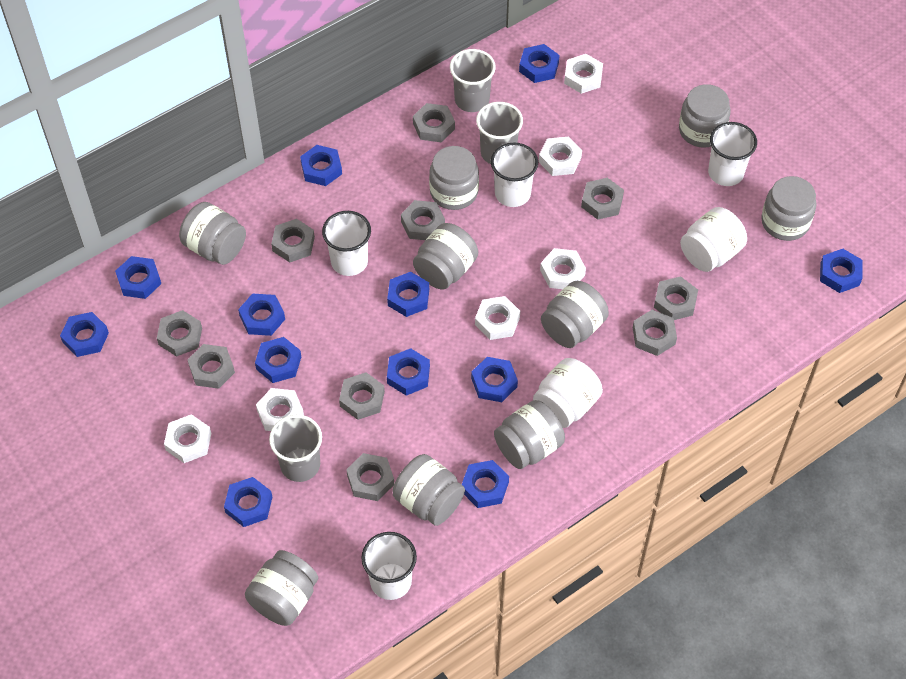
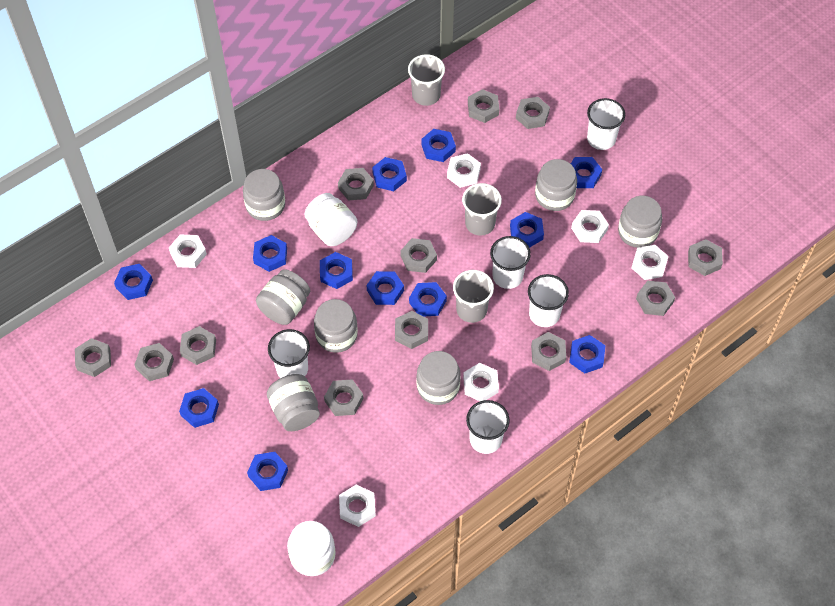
grey jar: 9 -> 7
grey nut: 10 -> 12
white cup: 4 -> 5

